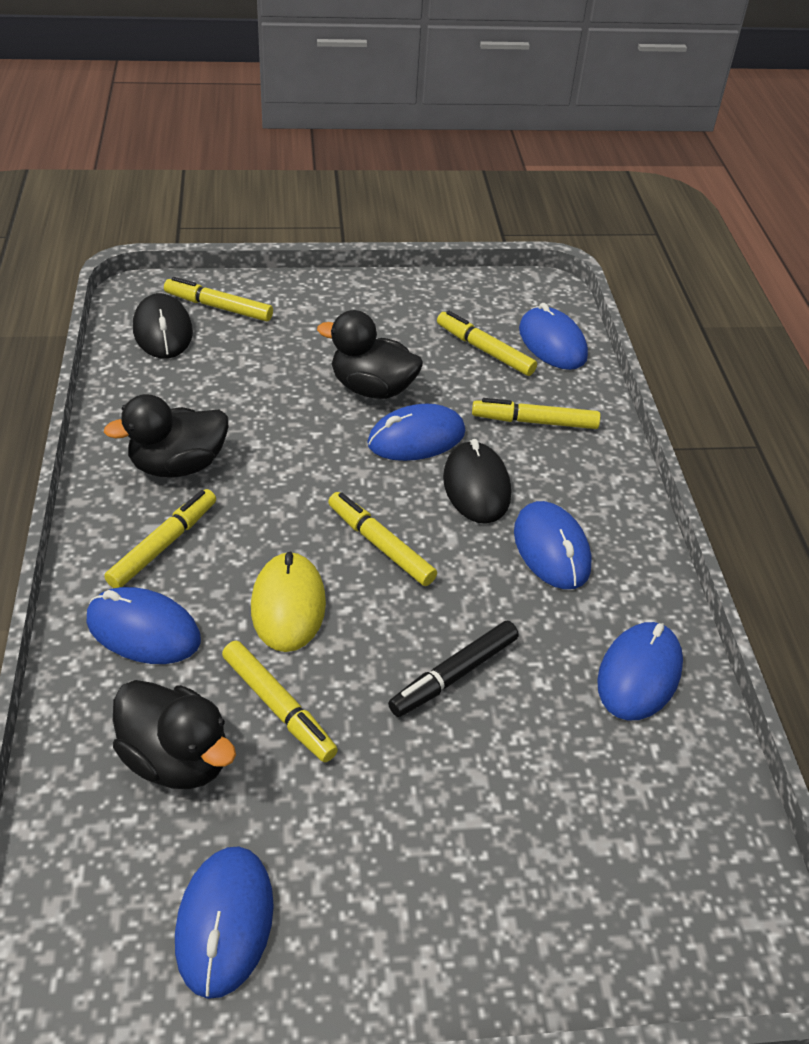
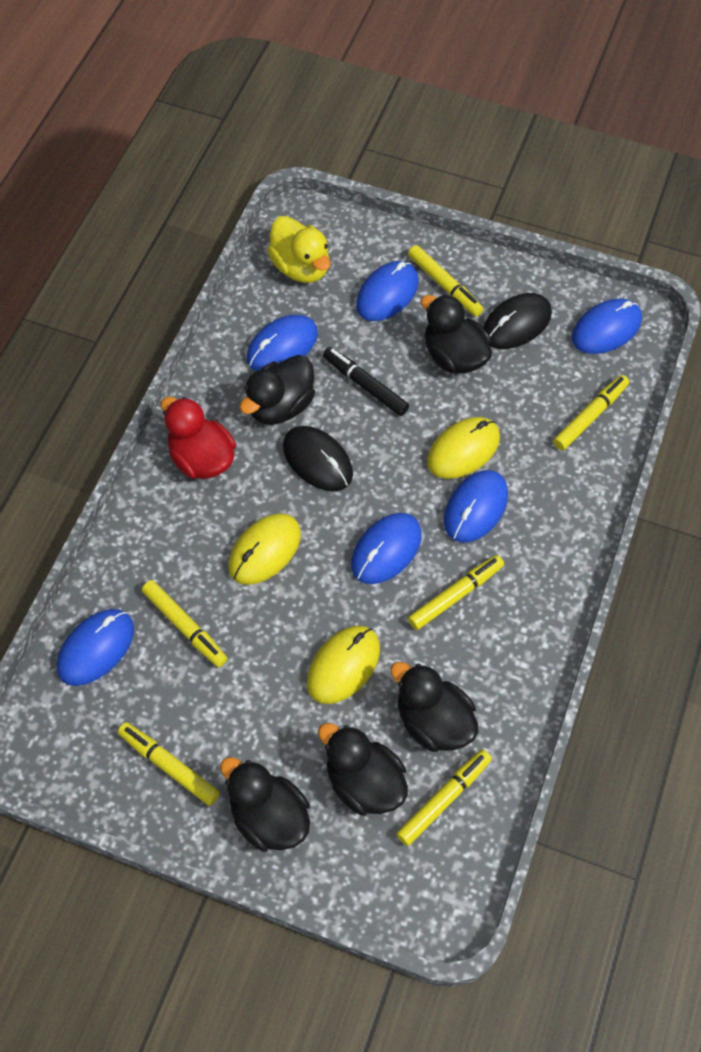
black duck: 3 -> 5
red duck: 0 -> 1
yellow duck: 0 -> 1
yellow mouse: 1 -> 3

